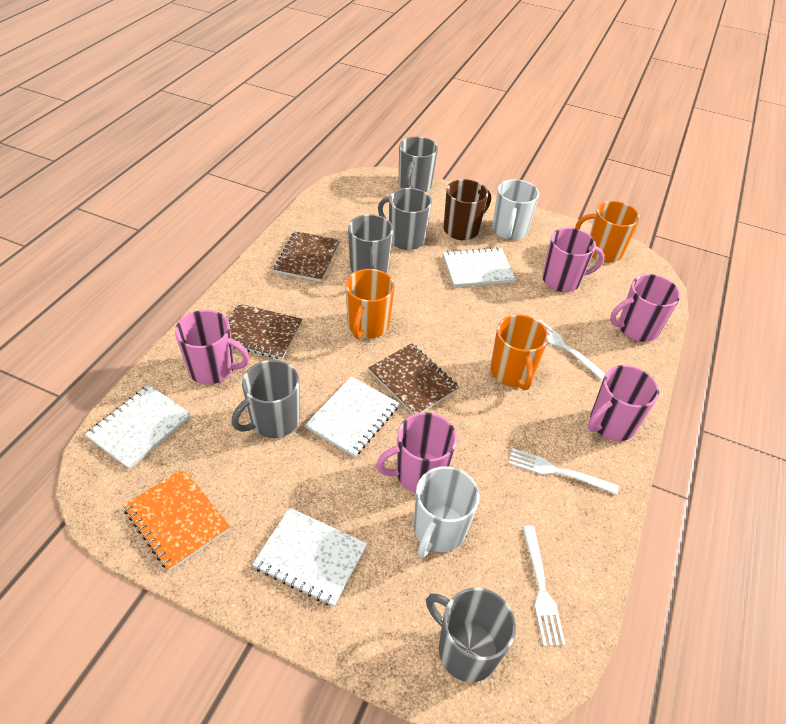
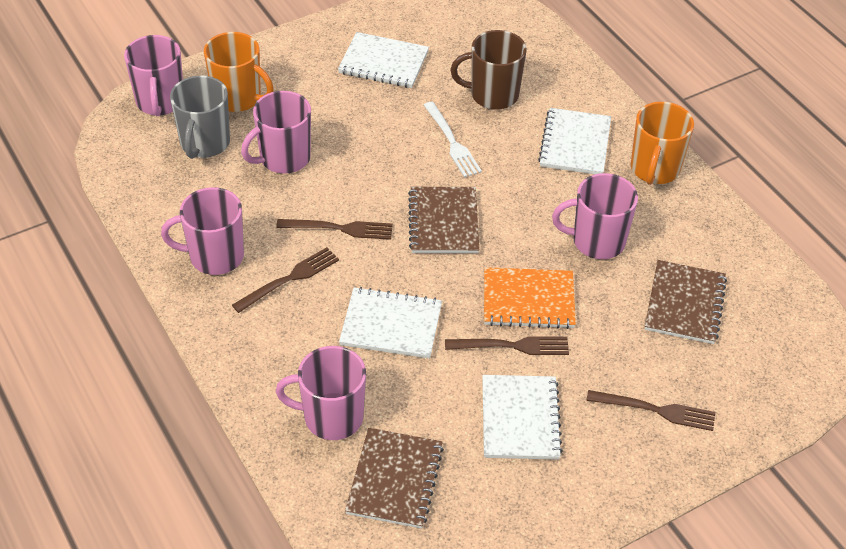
brown fork: 0 -> 4
grey mug: 5 -> 1
orange mug: 3 -> 2
white fork: 3 -> 1
white mug: 2 -> 0

